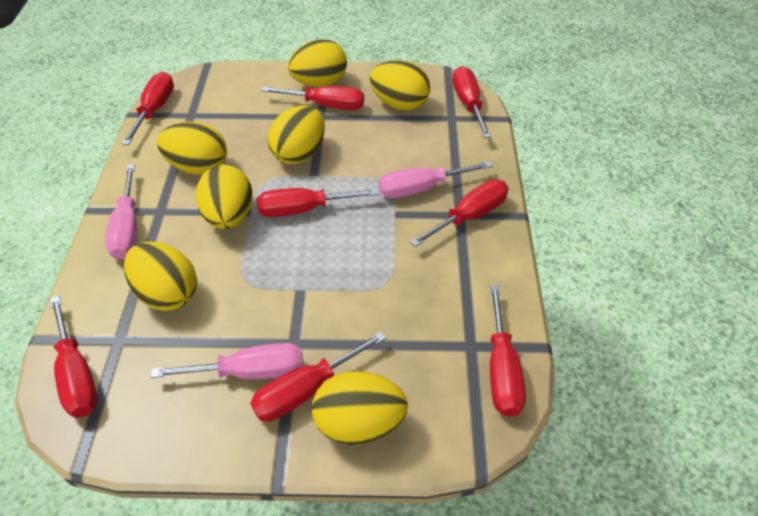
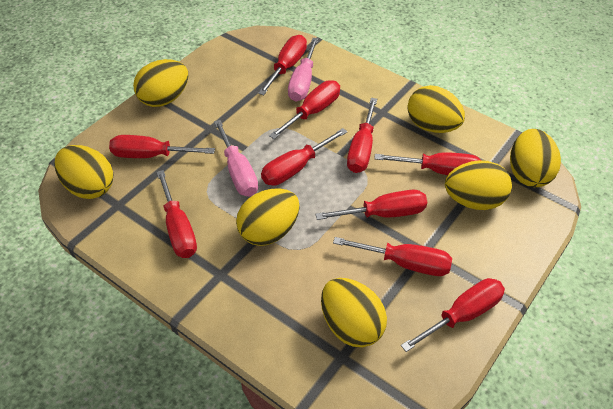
pink screwdriver: 3 -> 2
red screwdriver: 8 -> 10

